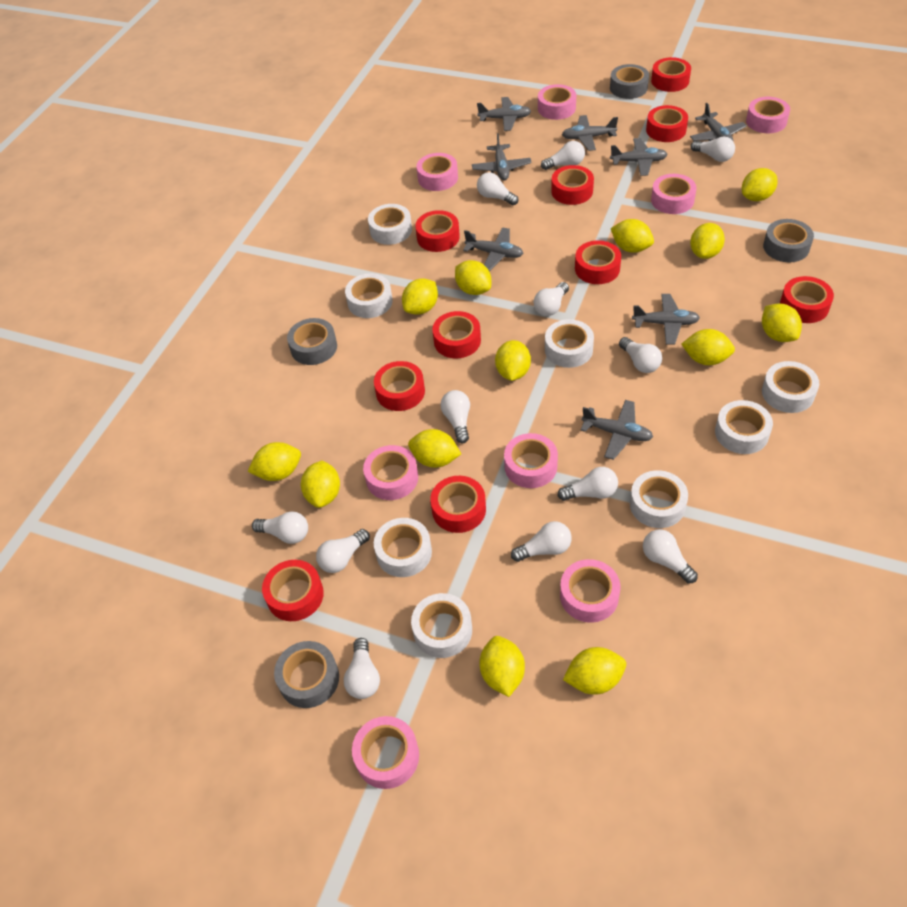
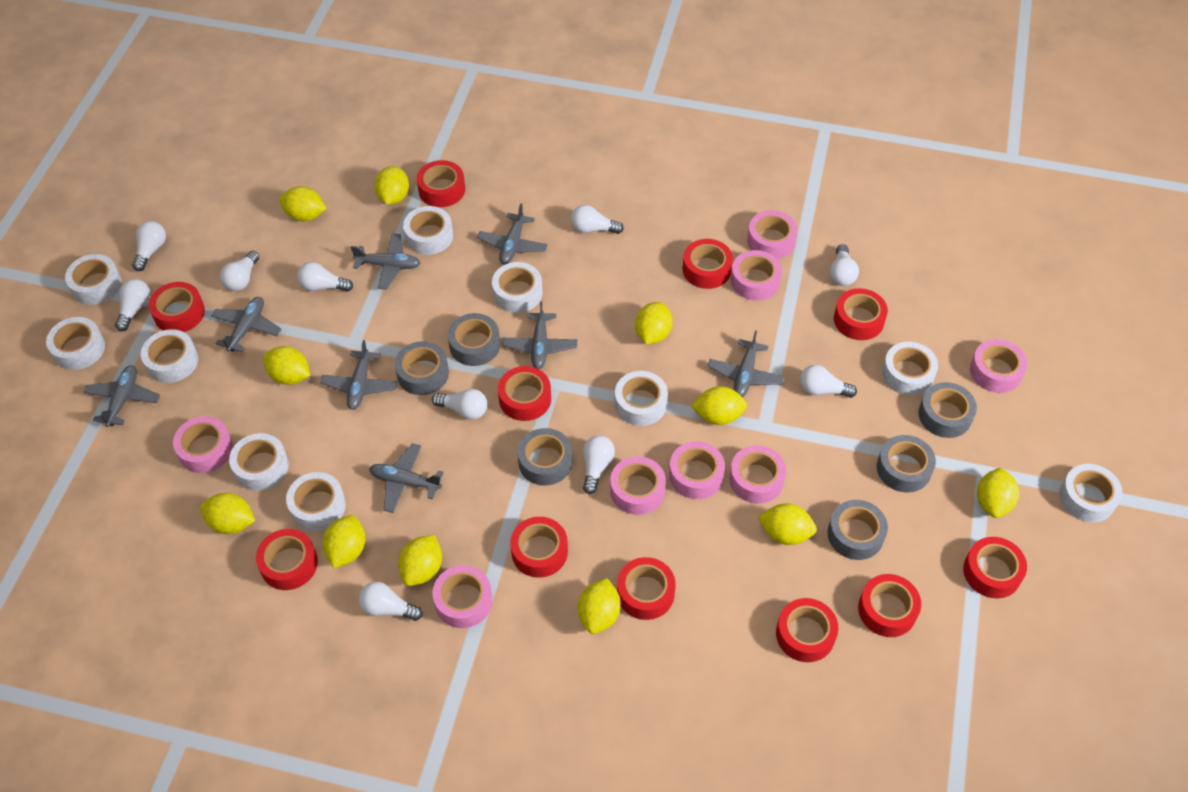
grey tape: 4 -> 6
red tape: 10 -> 11
white light bulb: 12 -> 10
white tape: 8 -> 10
yellow lemon: 13 -> 11

